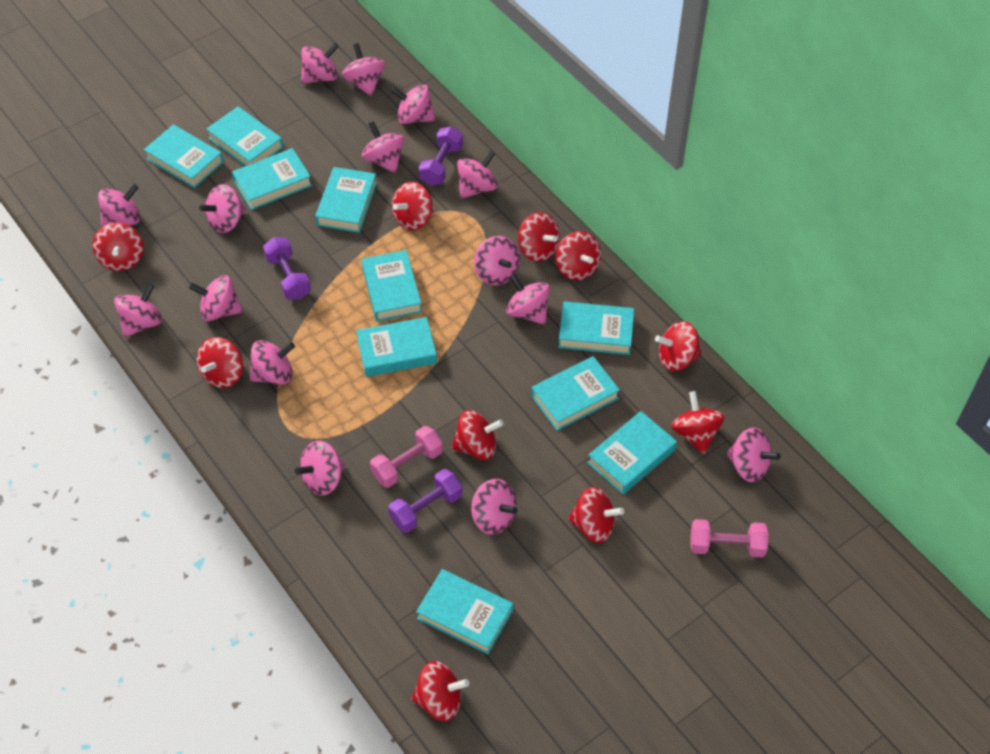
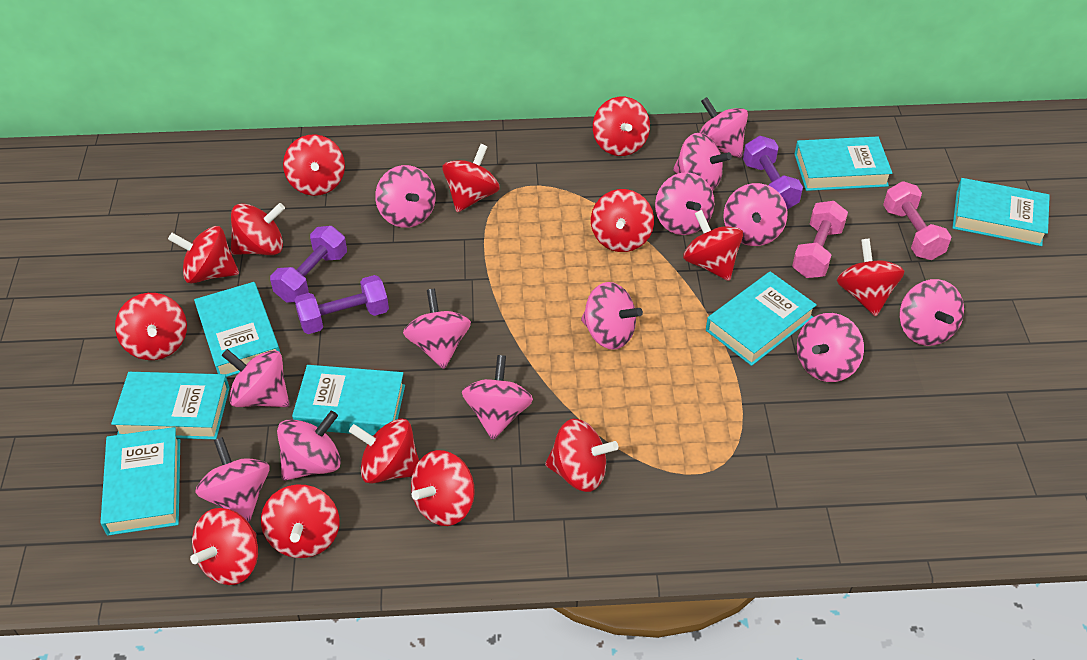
pink spinning top: 15 -> 13
red spinning top: 10 -> 14
turquoise book: 10 -> 7

